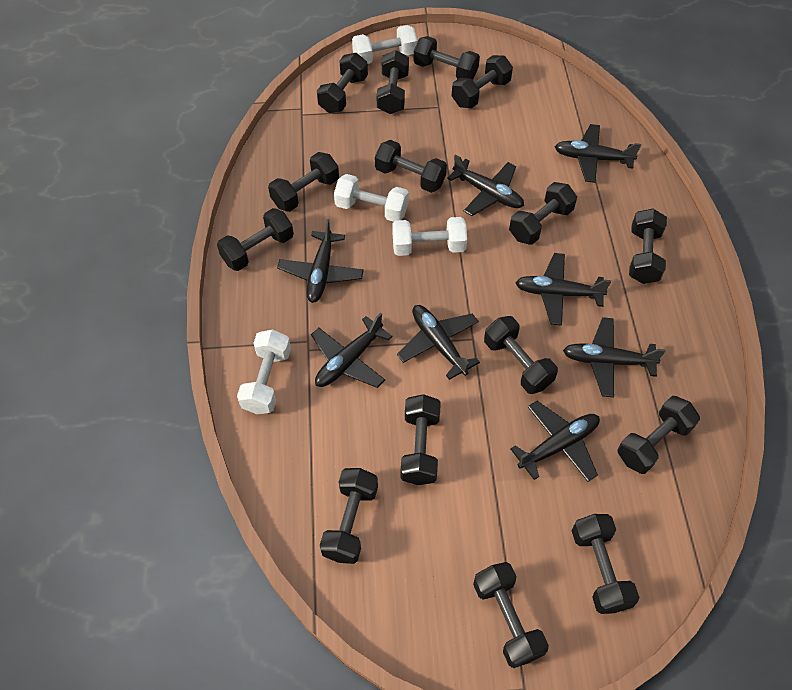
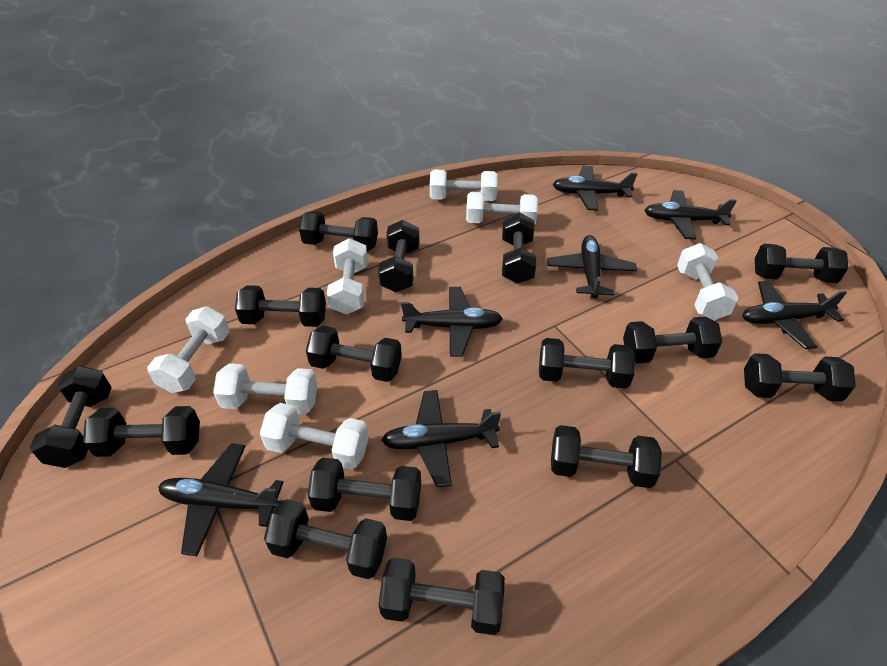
black plane: 8 -> 7
white dumbbell: 4 -> 7

